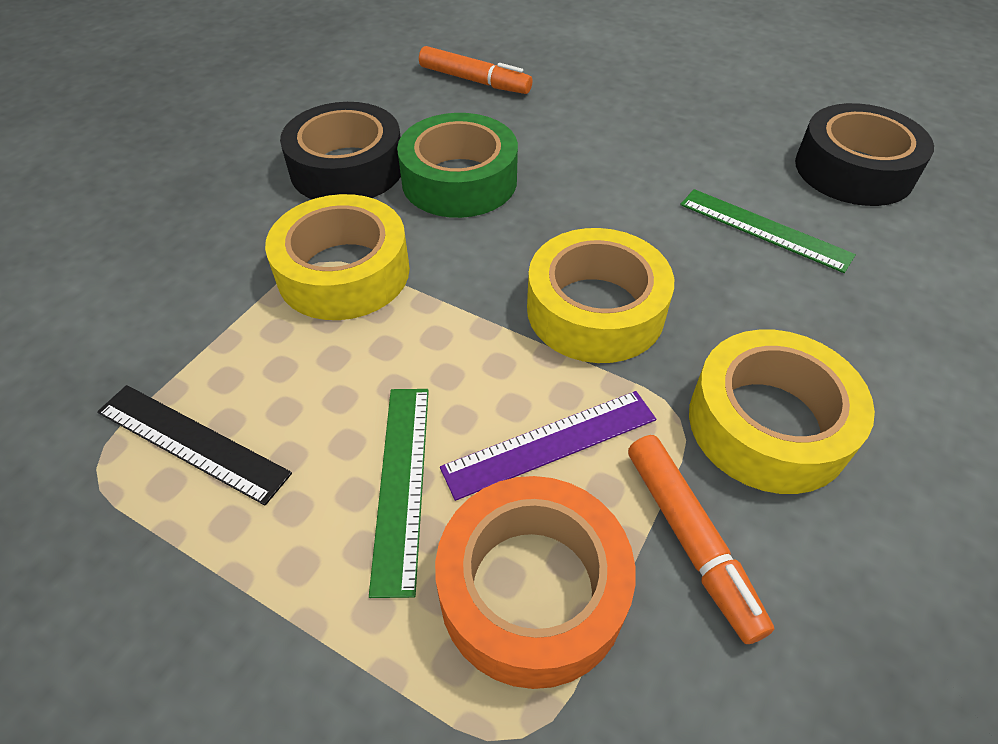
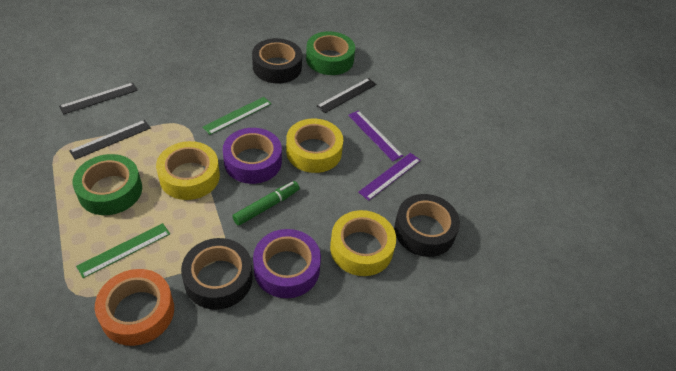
black ruler: 1 -> 3
black tape: 2 -> 3
green marker: 0 -> 1
green tape: 1 -> 2
orange marker: 2 -> 0
purple ruler: 1 -> 2
purple tape: 0 -> 2

